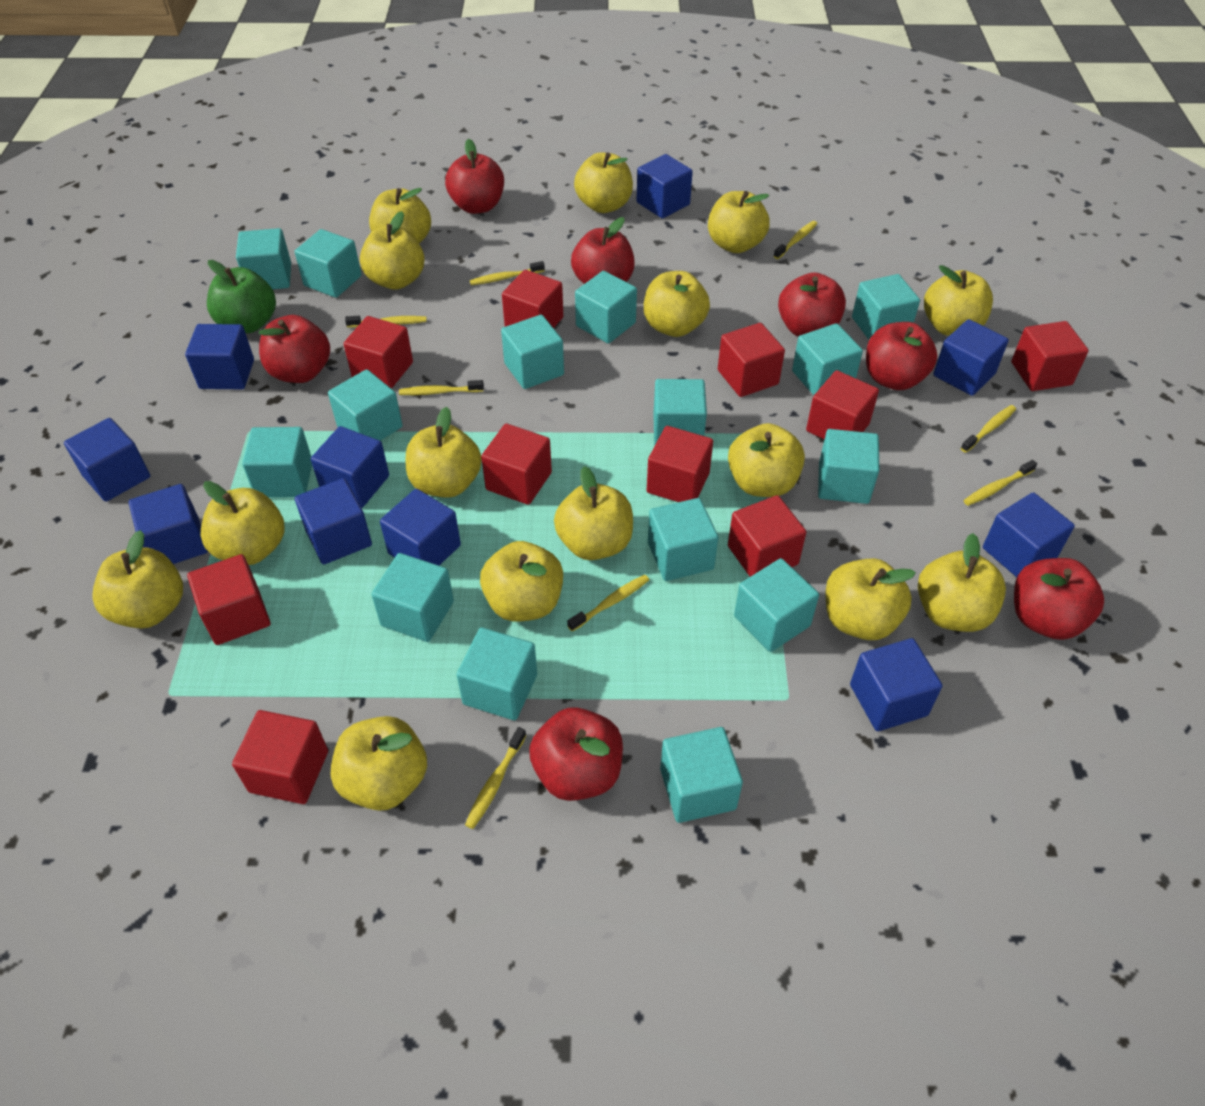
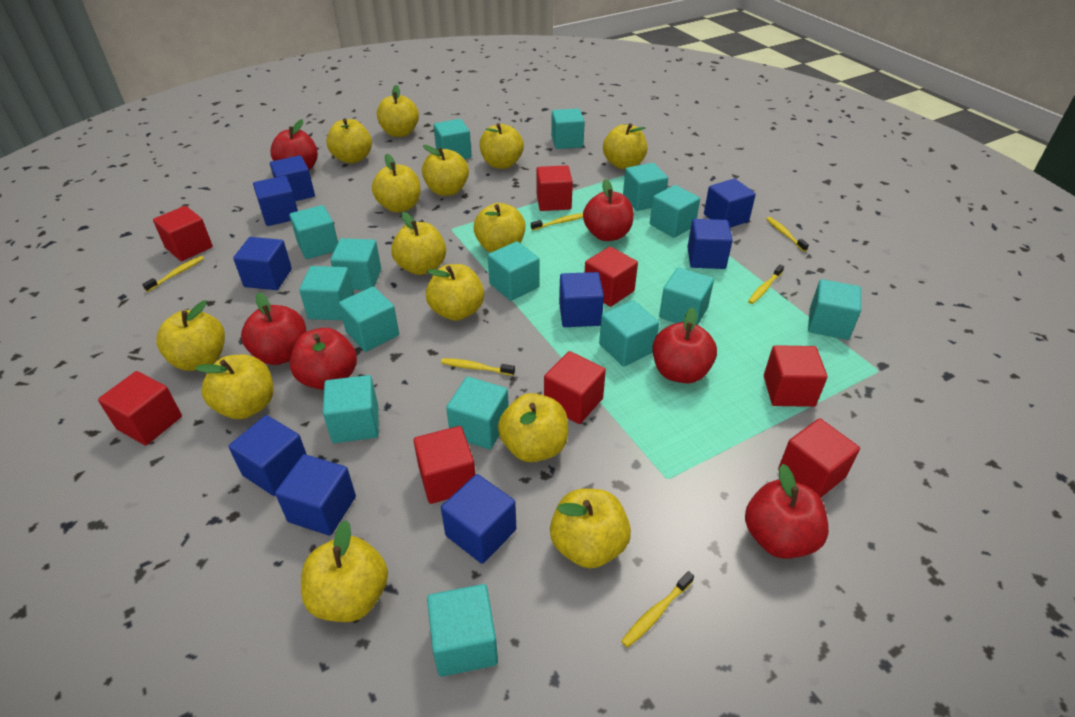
blue cube: 10 -> 9
green apple: 1 -> 0
red apple: 7 -> 6
red cube: 10 -> 8
yellow apple: 15 -> 14
yellow toothbrush: 8 -> 6

